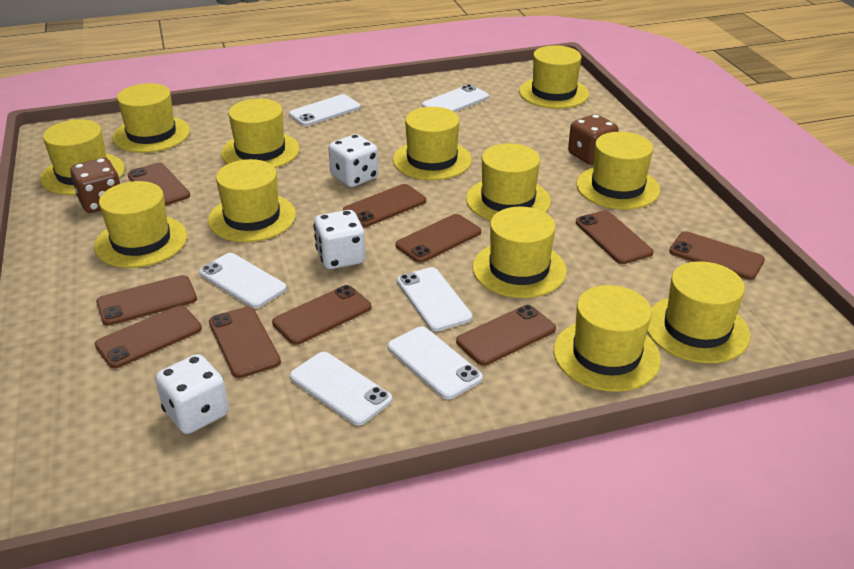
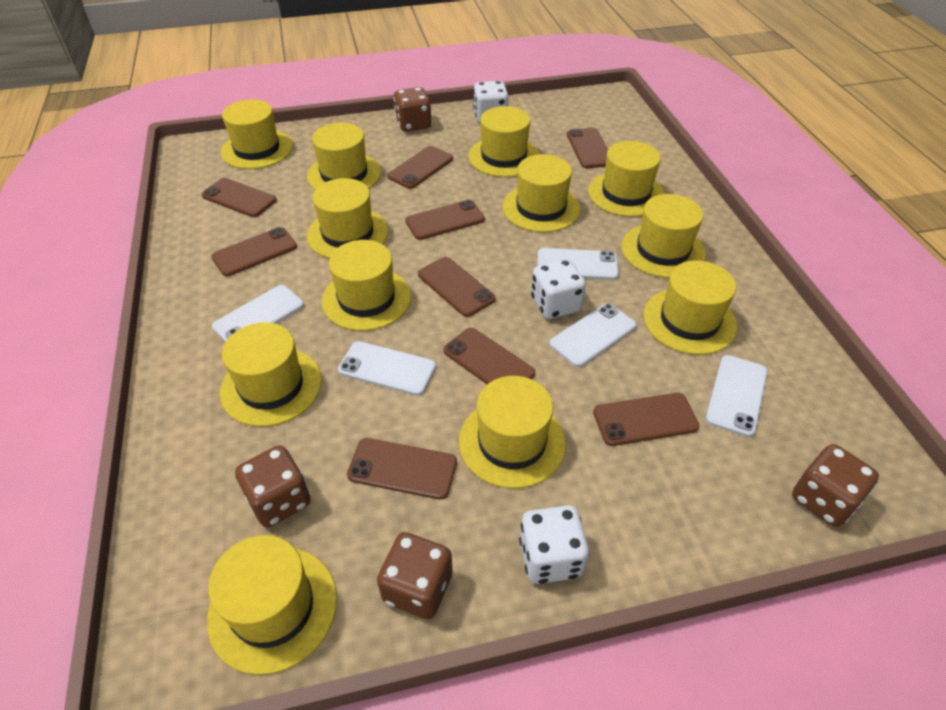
brown dice: 2 -> 4
brown phone: 10 -> 9
white phone: 6 -> 5

